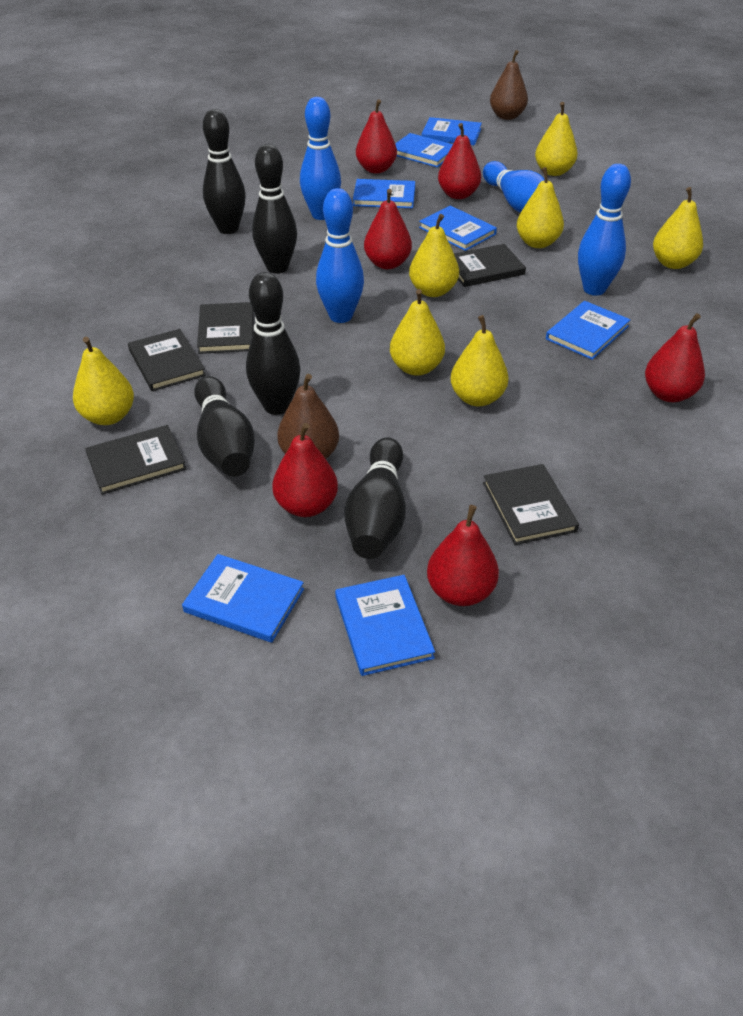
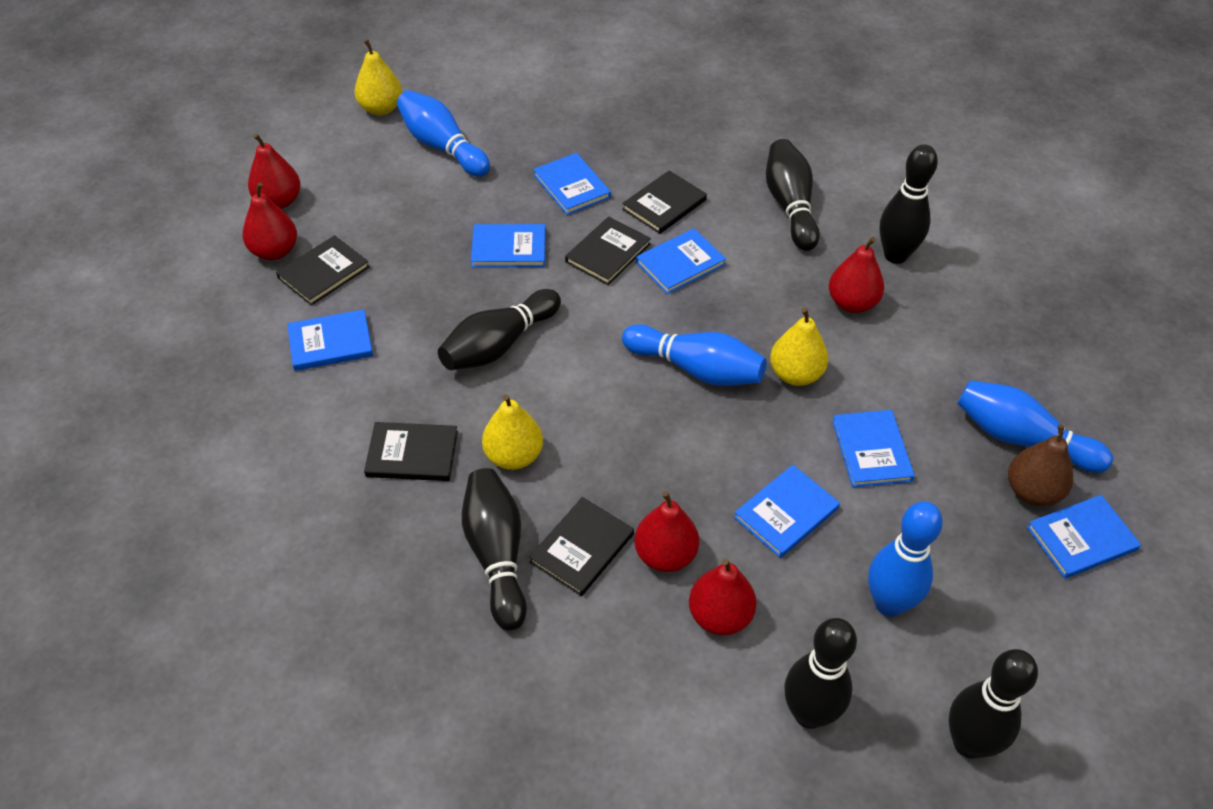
black bowling pin: 5 -> 6
brown pear: 2 -> 1
red pear: 6 -> 5
yellow pear: 7 -> 3

